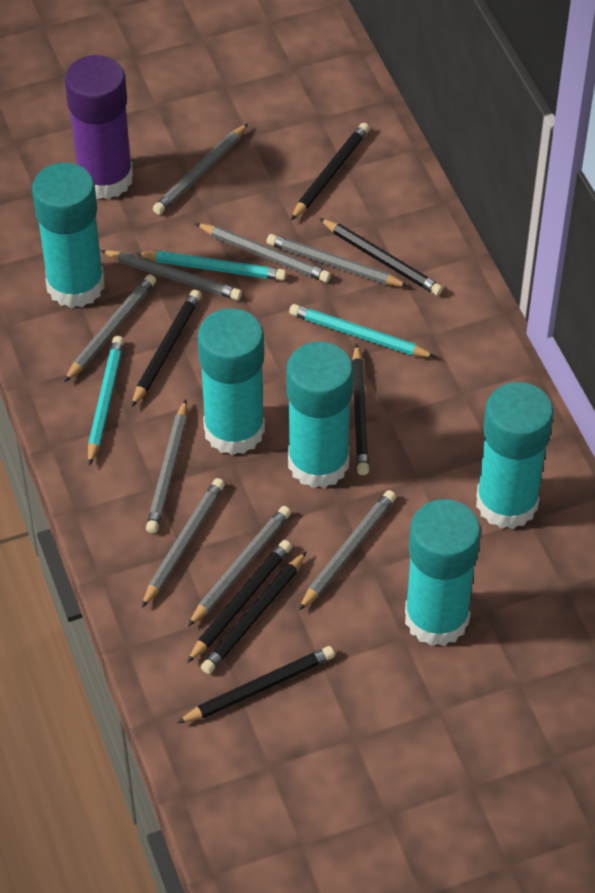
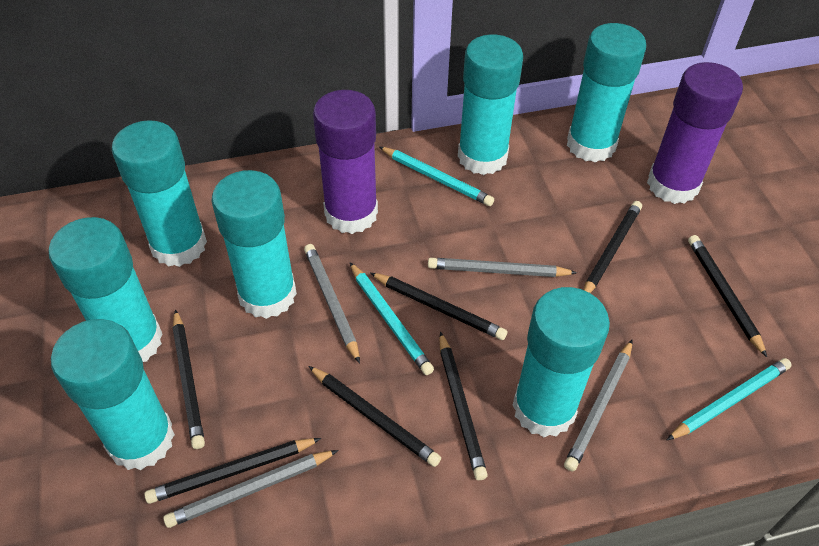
grey pencil: 9 -> 4
purple glue stick: 1 -> 2
turquoise glue stick: 5 -> 7

